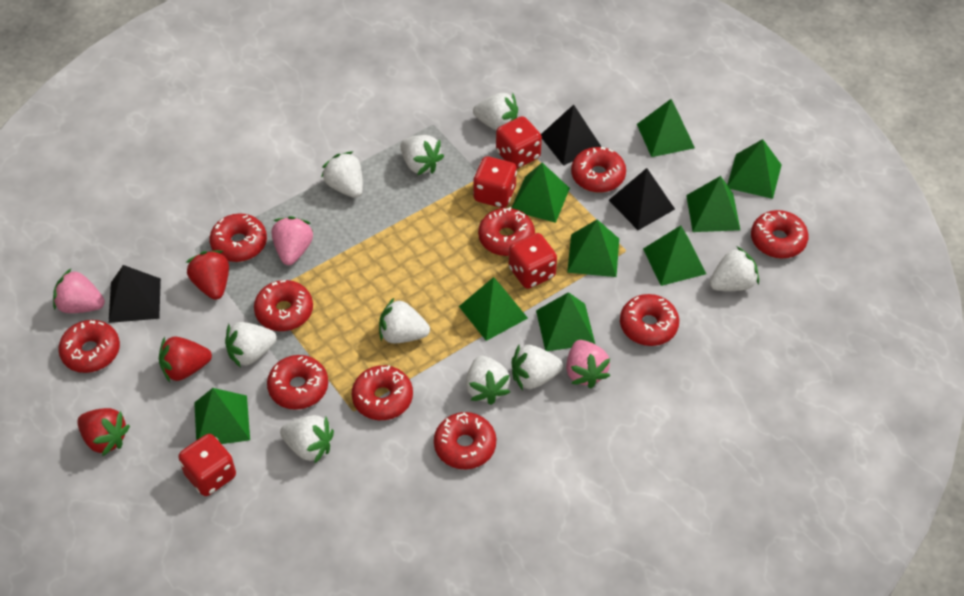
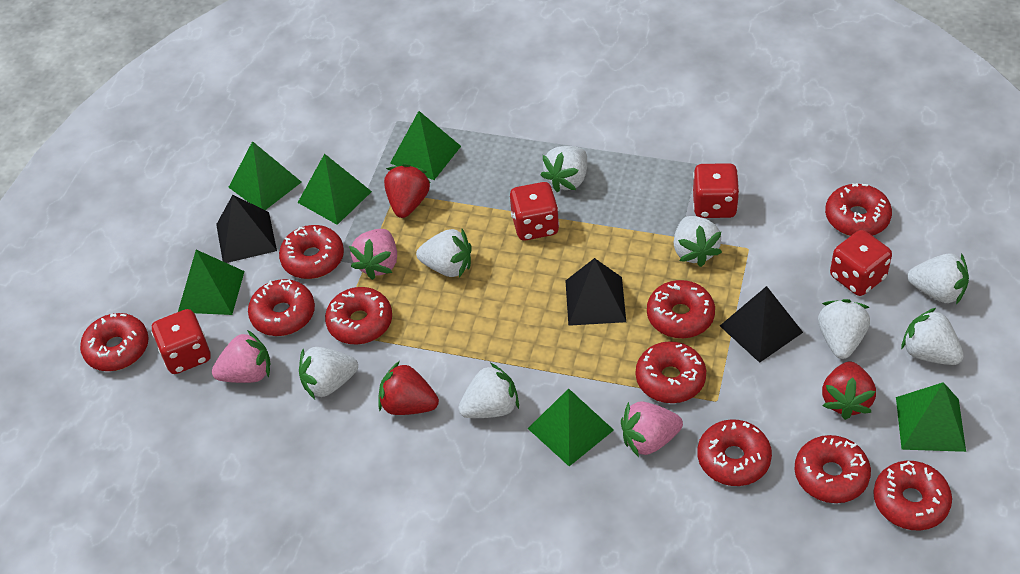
green pyramid: 9 -> 6
white strawberry: 9 -> 8

